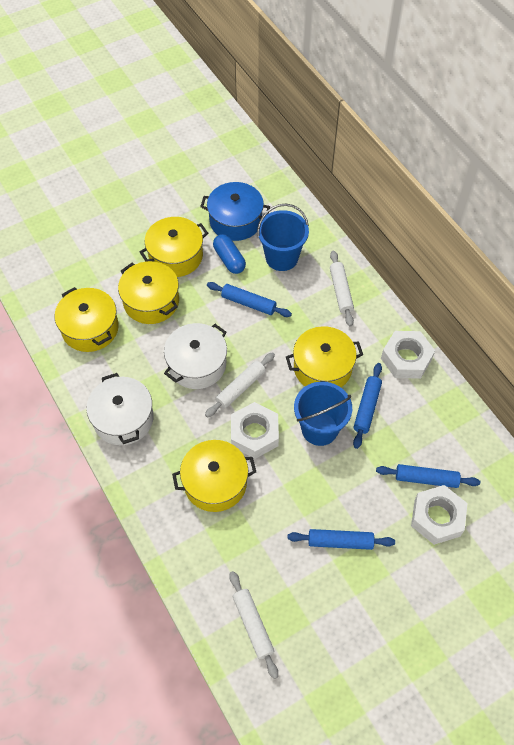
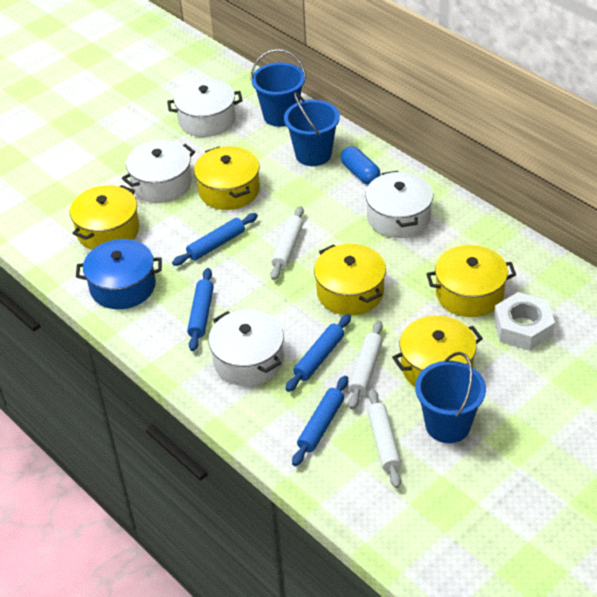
blue bucket: 2 -> 3
white nut: 3 -> 1
white pot: 2 -> 4

